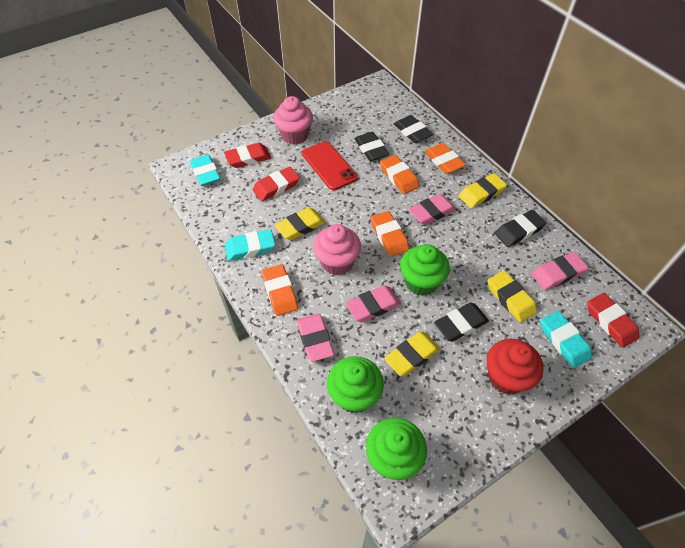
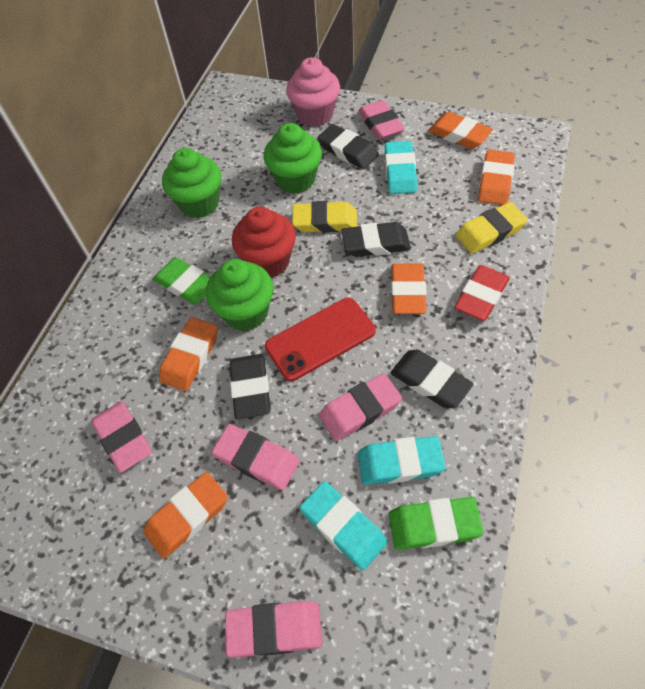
green eraser: 0 -> 2
orange eraser: 4 -> 5
pink cupcake: 2 -> 1
pink eraser: 4 -> 5
red eraser: 3 -> 1
yellow eraser: 4 -> 2

